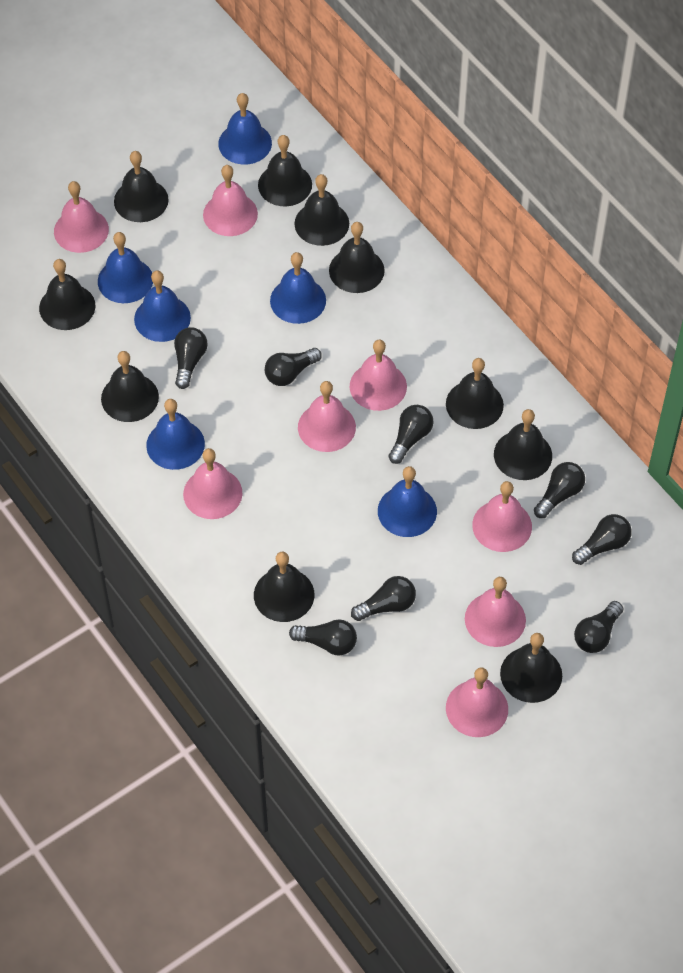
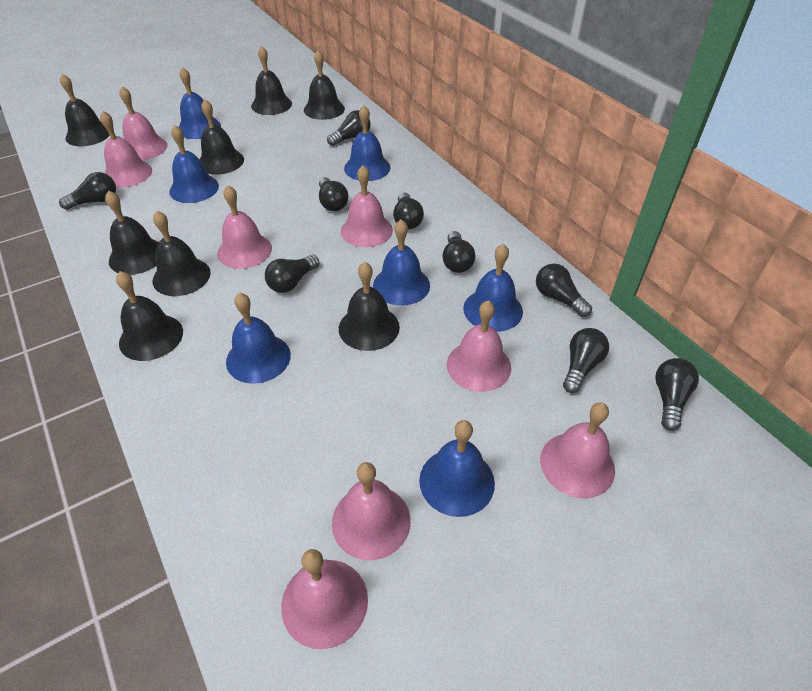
black bell: 10 -> 8
black light bulb: 8 -> 9
blue bell: 6 -> 7

